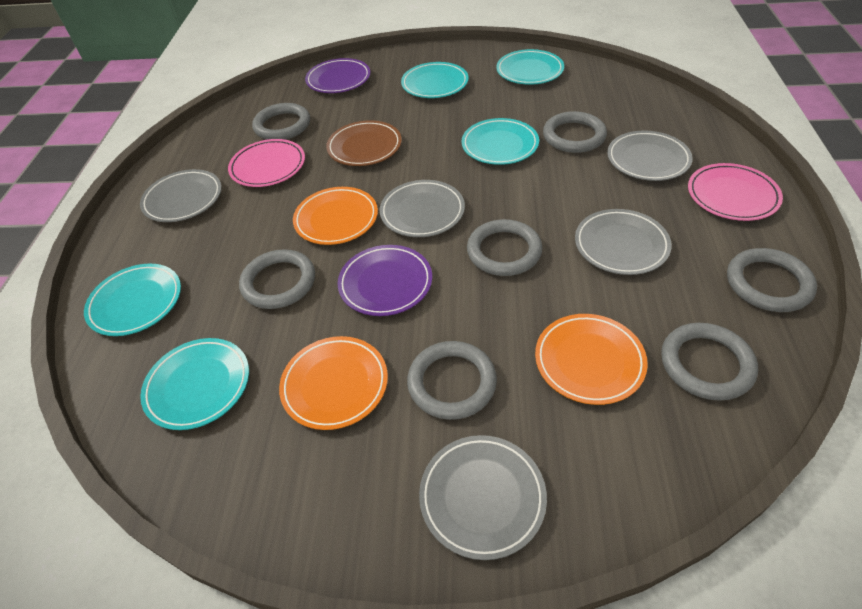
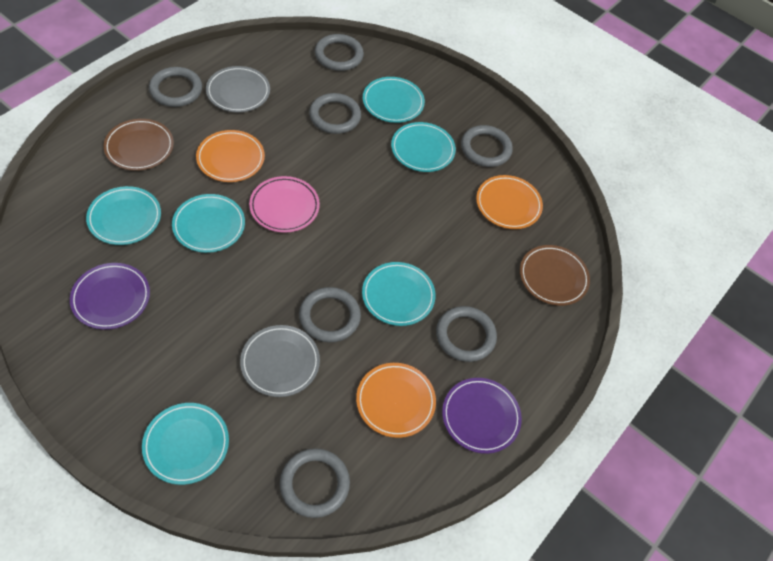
brown plate: 1 -> 2
grey plate: 5 -> 2
pink plate: 2 -> 1
turquoise plate: 5 -> 6

